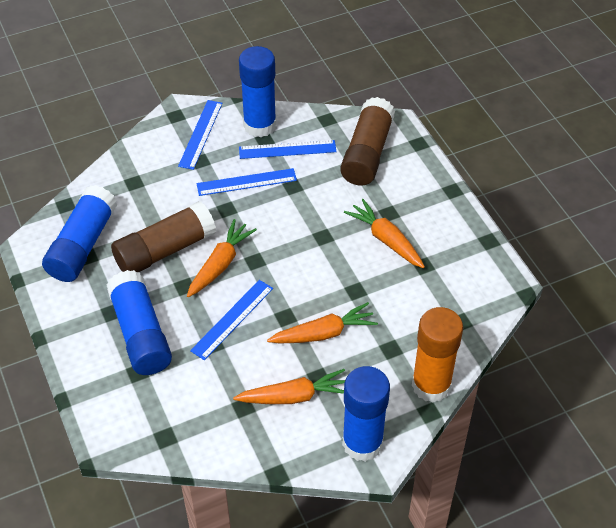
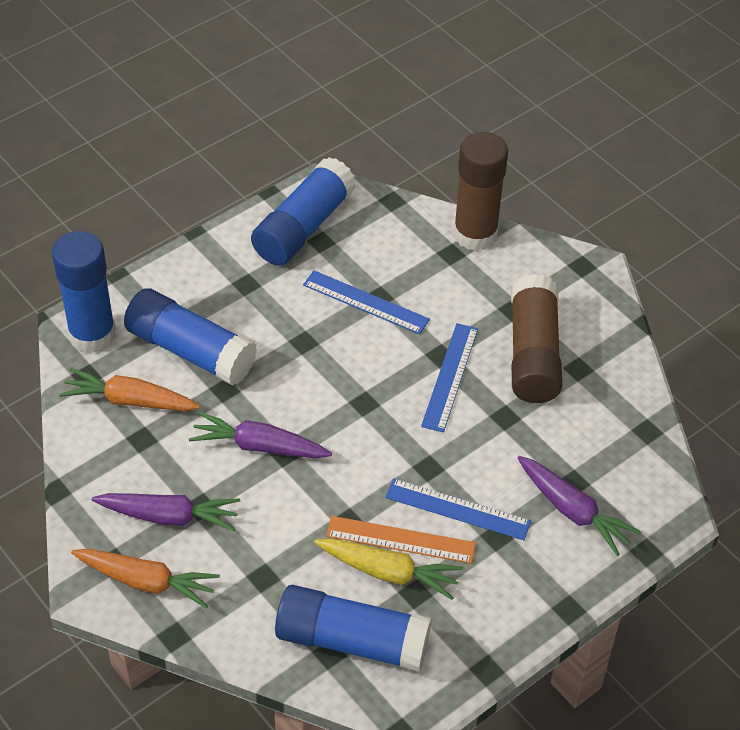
blue ruler: 4 -> 3
orange carrot: 4 -> 2
orange glue stick: 1 -> 0
orange ruler: 0 -> 1
purple carrot: 0 -> 3
yellow carrot: 0 -> 1

